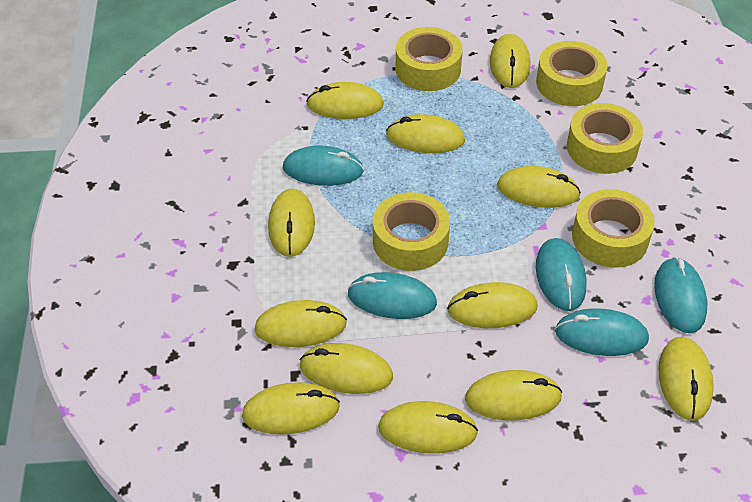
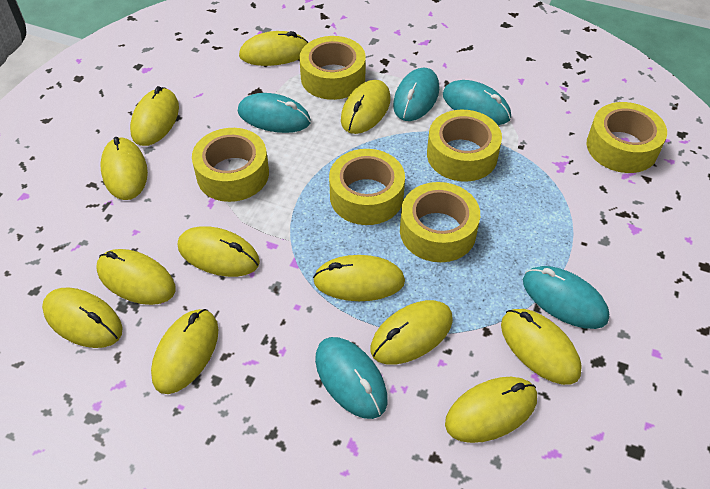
yellow tape: 5 -> 6

